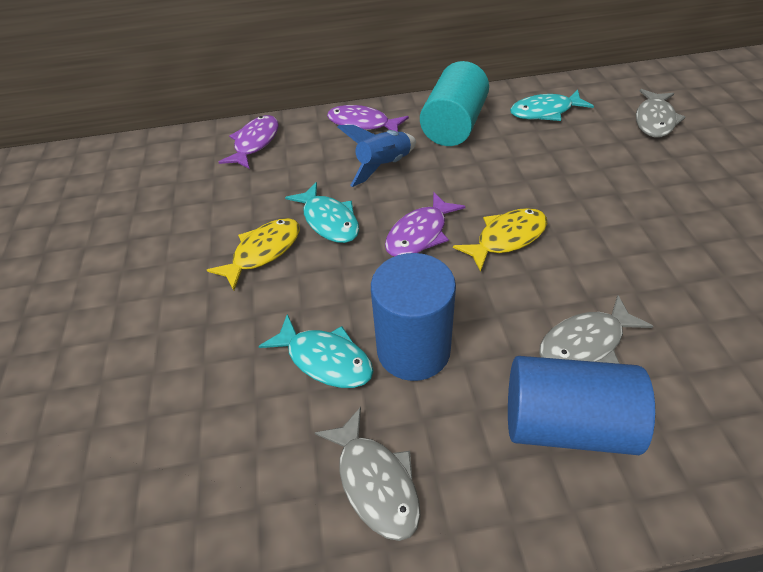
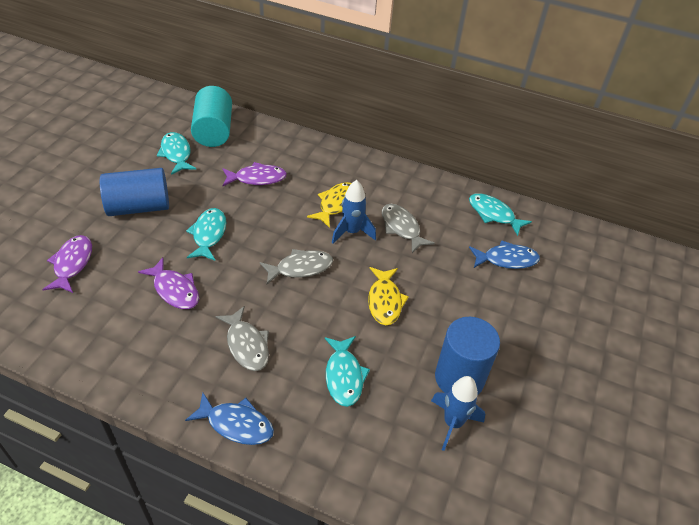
blue fish: 0 -> 2
blue rocket: 1 -> 2
turquoise fish: 3 -> 4

